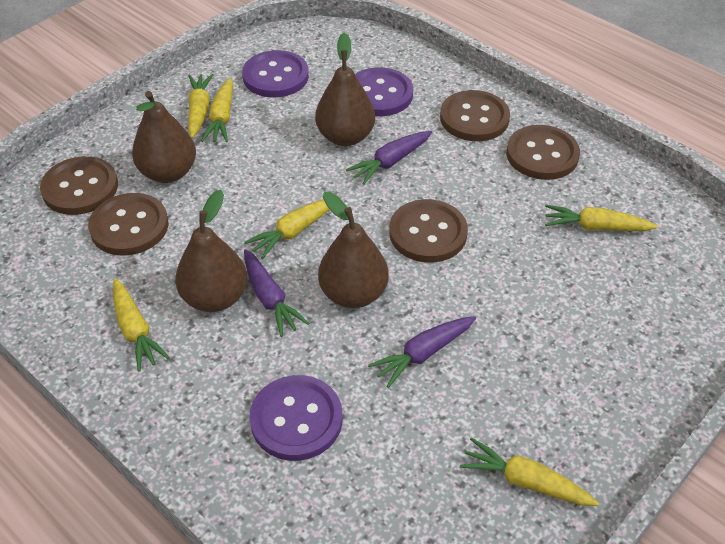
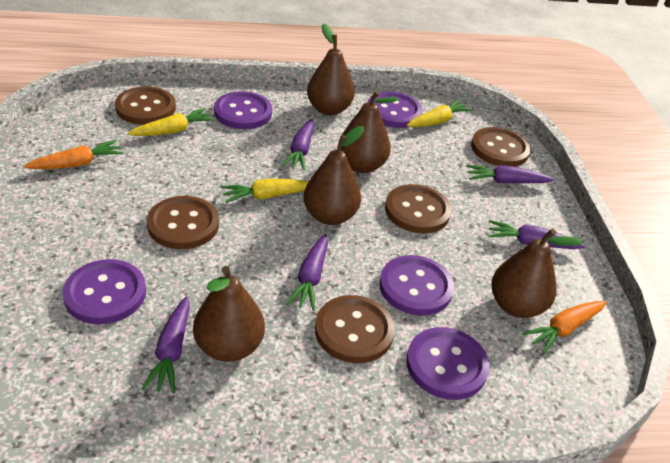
brown pear: 4 -> 5
orange carrot: 0 -> 2
purple button: 3 -> 5
purple carrot: 3 -> 5
yellow carrot: 6 -> 3

